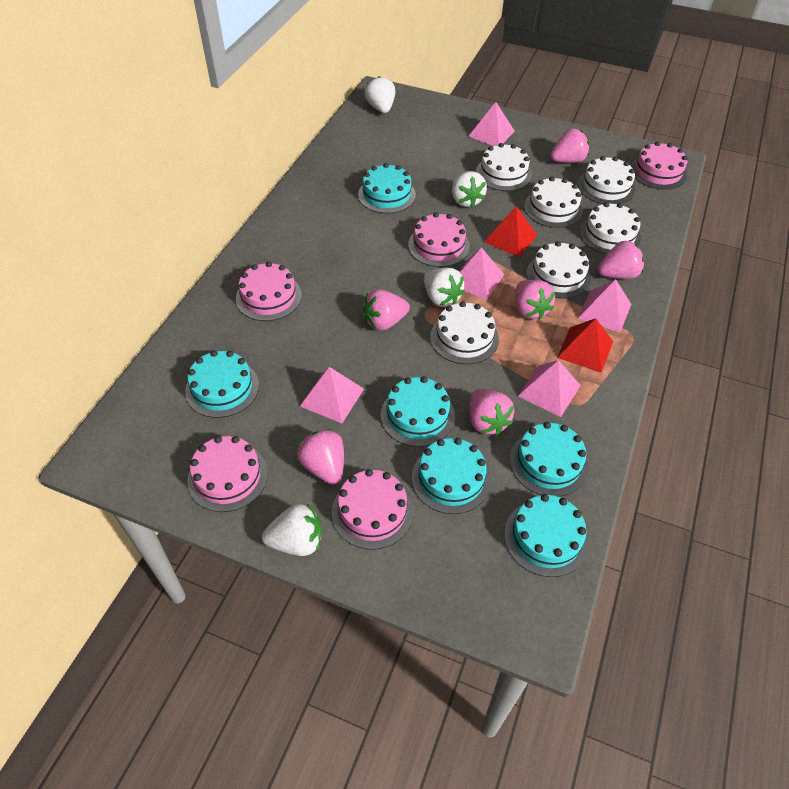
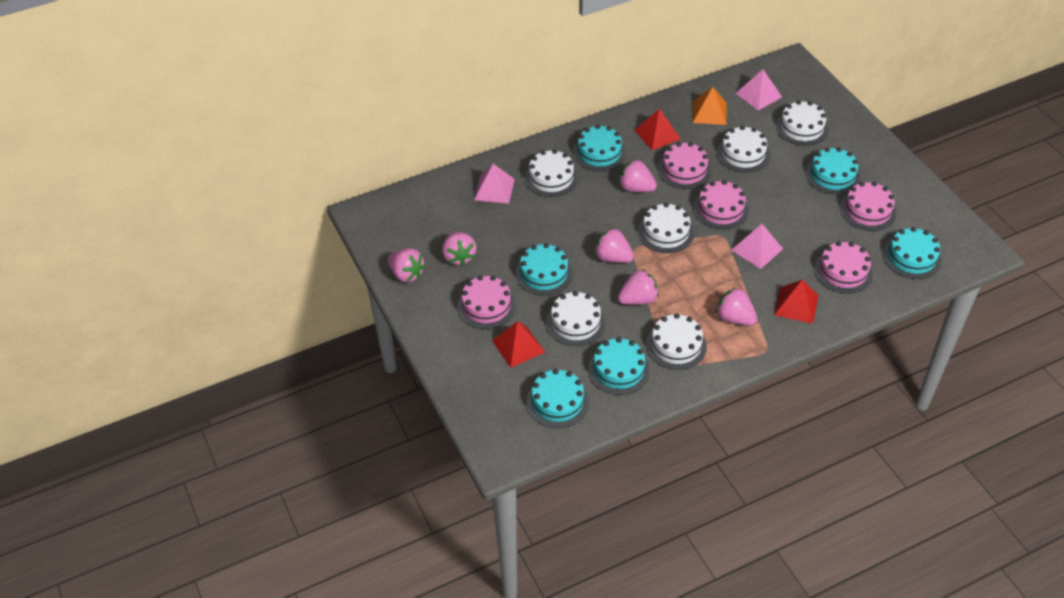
orange pyramid: 0 -> 1
pink pyramid: 5 -> 3
red pyramid: 2 -> 3
white strawberry: 4 -> 0

